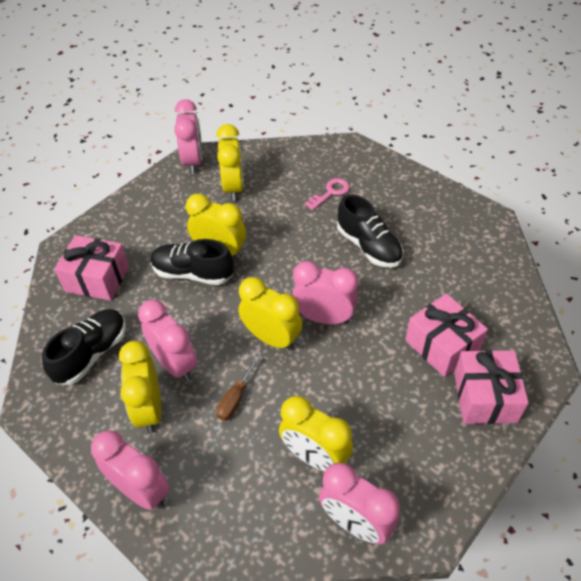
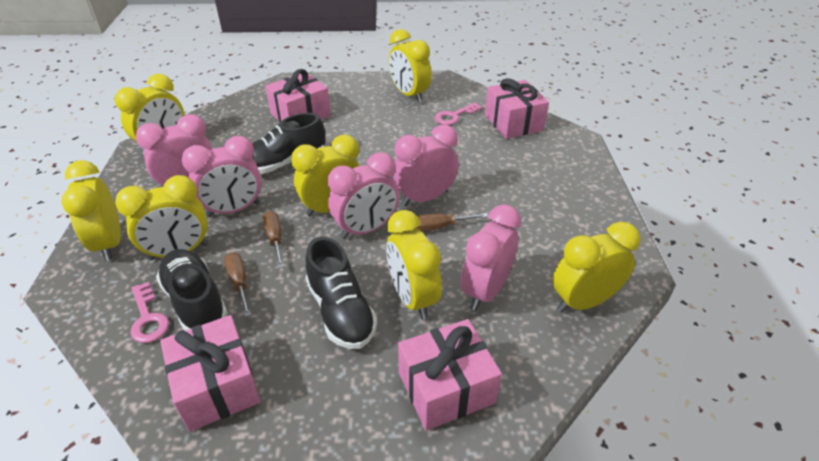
brown screwdriver: 1 -> 3
pink gift: 3 -> 4
pink key: 1 -> 2
yellow clock: 5 -> 7

